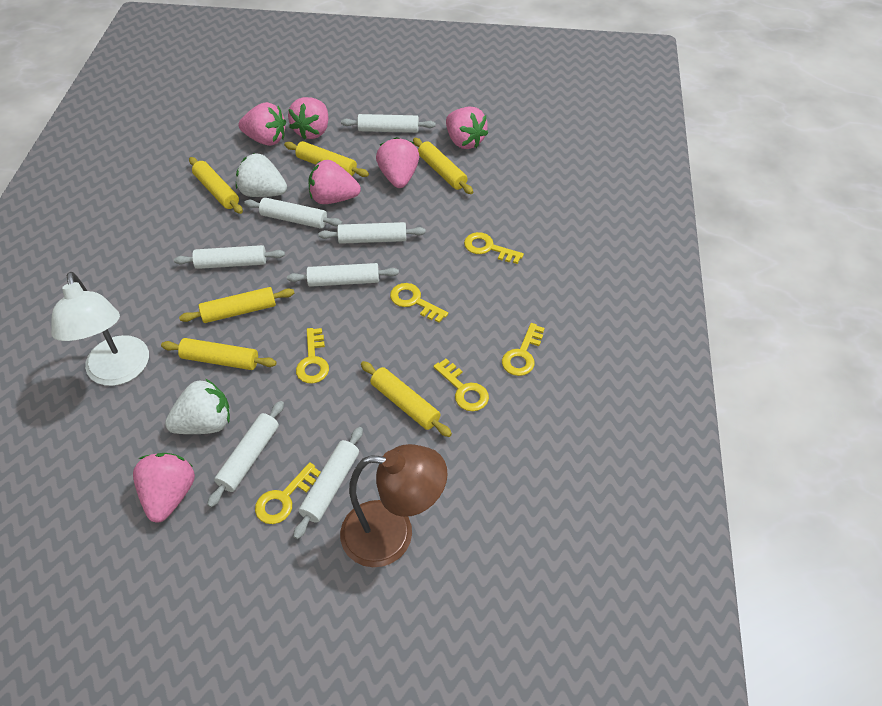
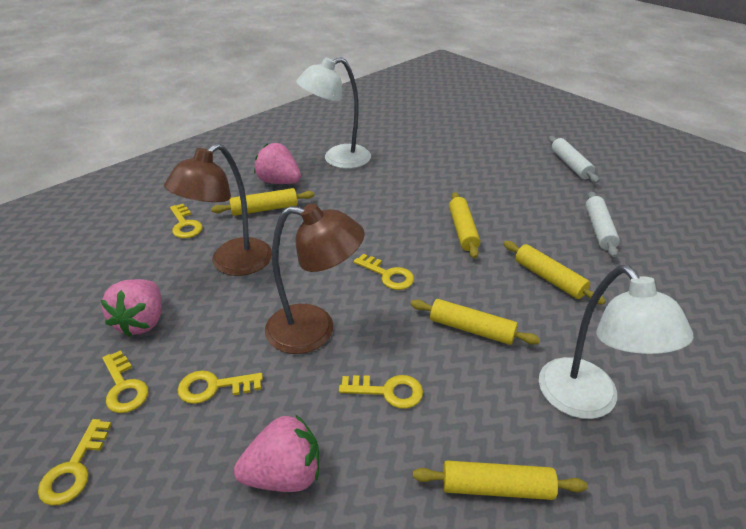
brown lamp: 1 -> 2
pink strawberry: 6 -> 3
white lamp: 1 -> 2
white rolling pin: 7 -> 2
white strawberry: 2 -> 0
yellow rolling pin: 6 -> 5

